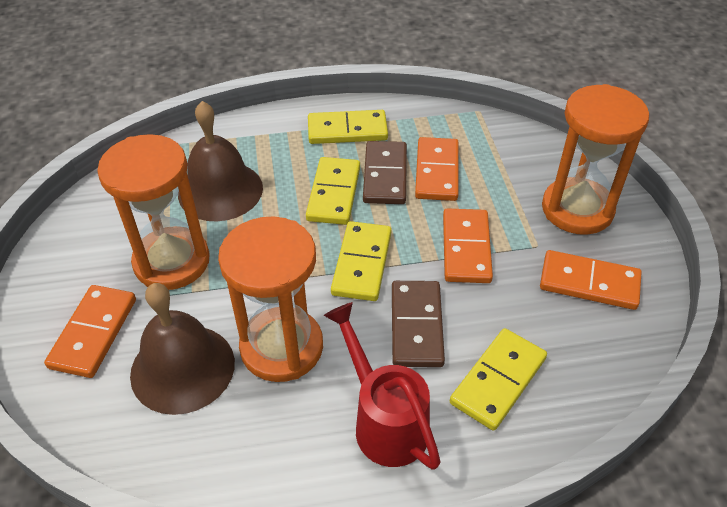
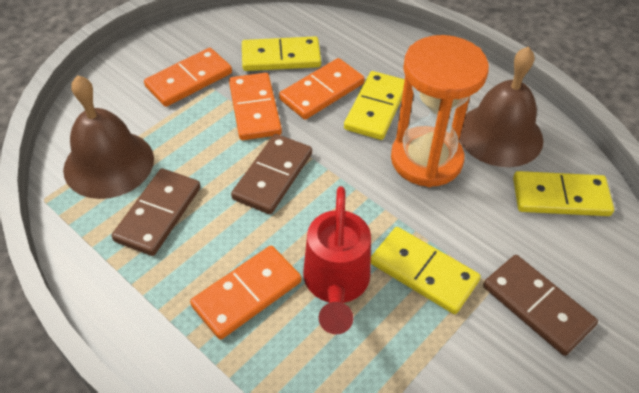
brown domino: 2 -> 3
orange hourglass: 3 -> 1

